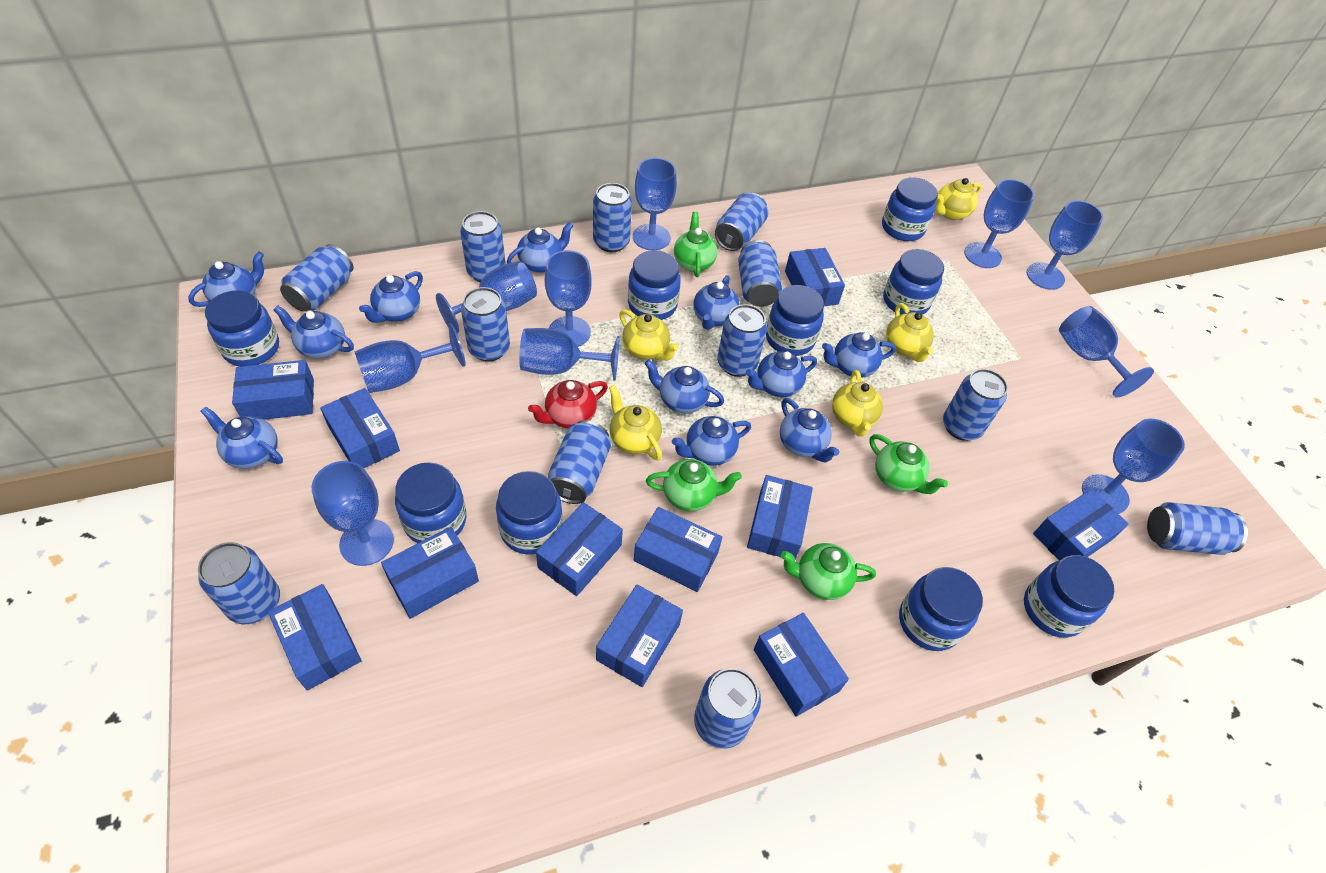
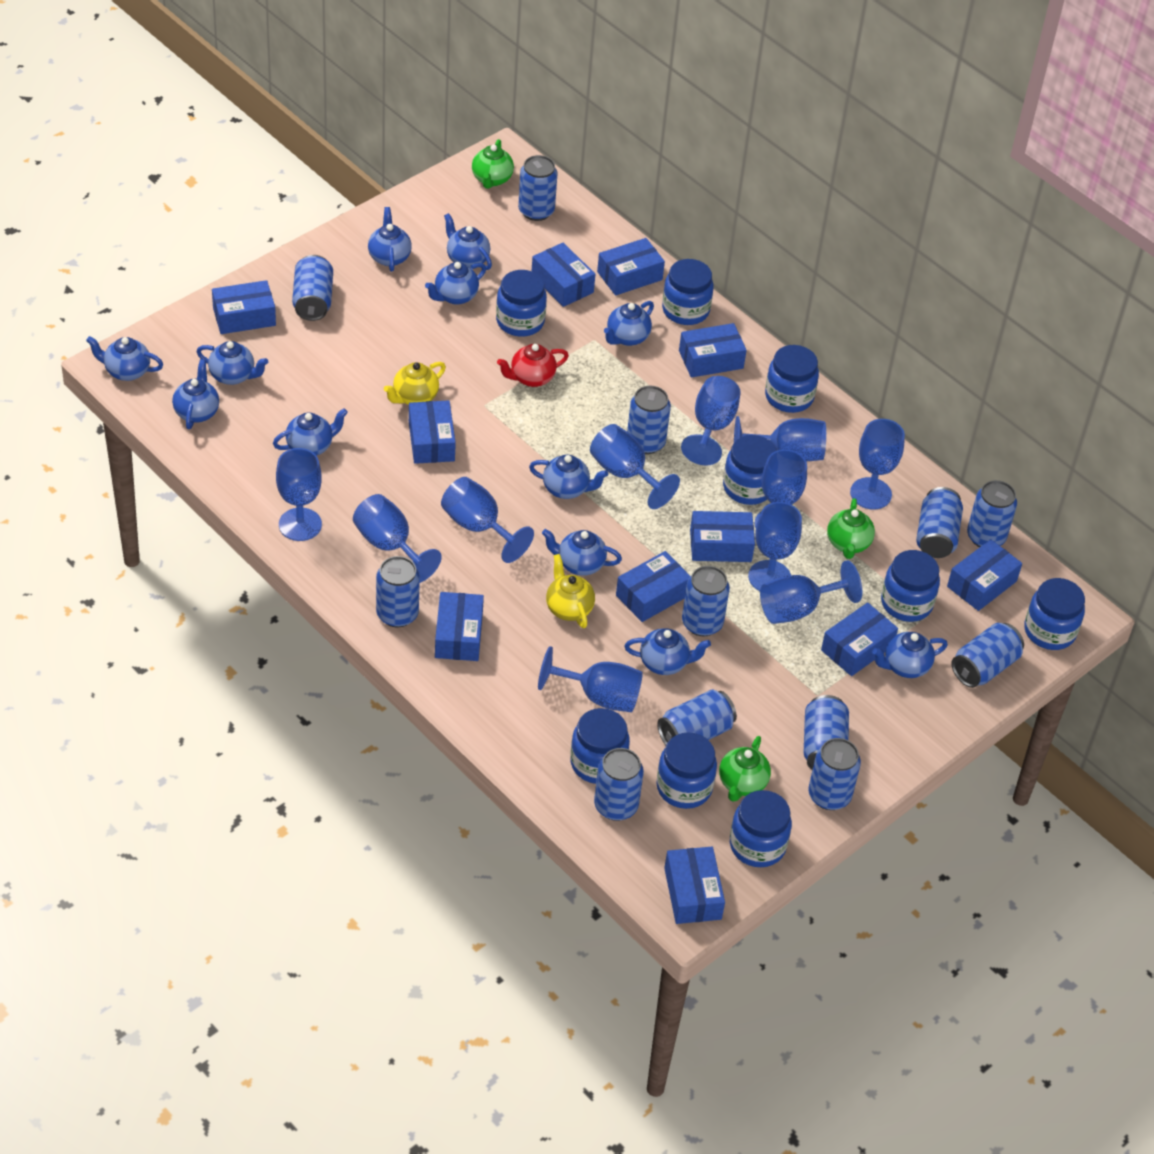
blue goblet: 10 -> 11
blue teapot: 11 -> 12
green teapot: 4 -> 3
yellow teapot: 5 -> 2

